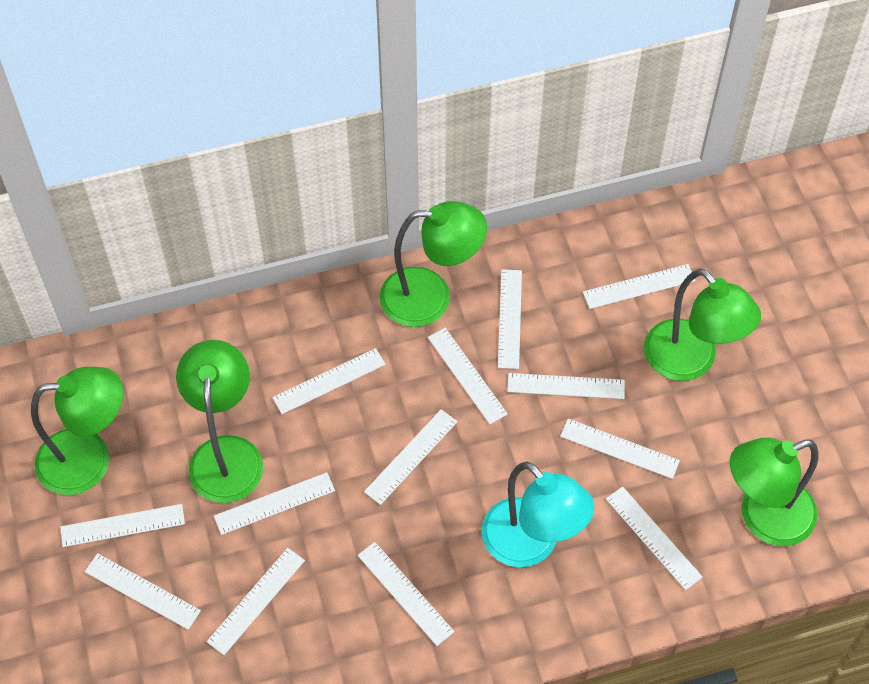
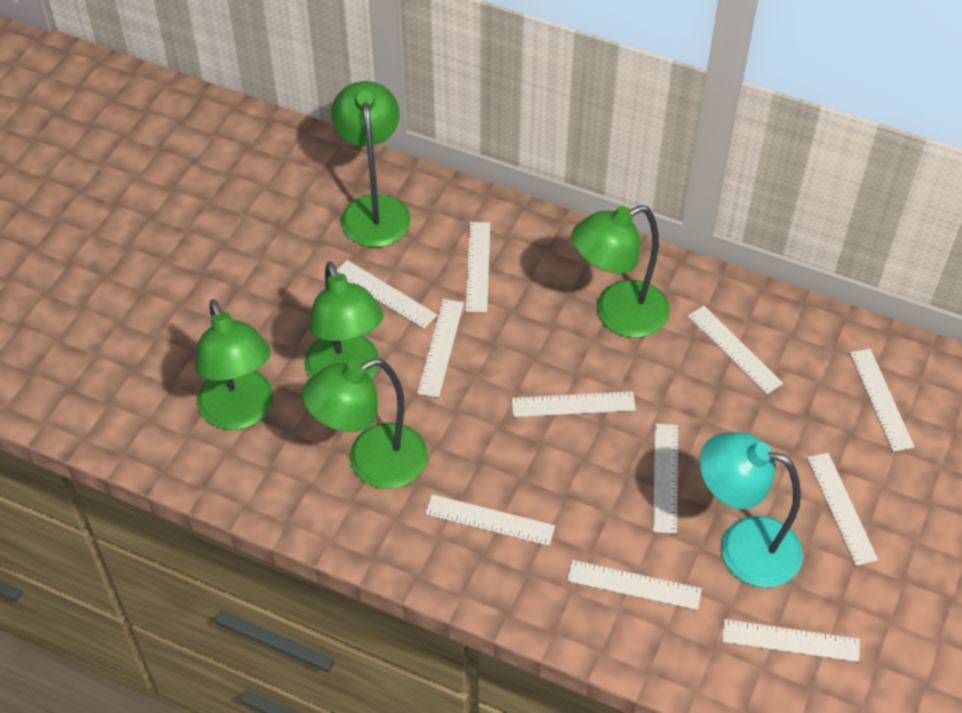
white ruler: 13 -> 11

